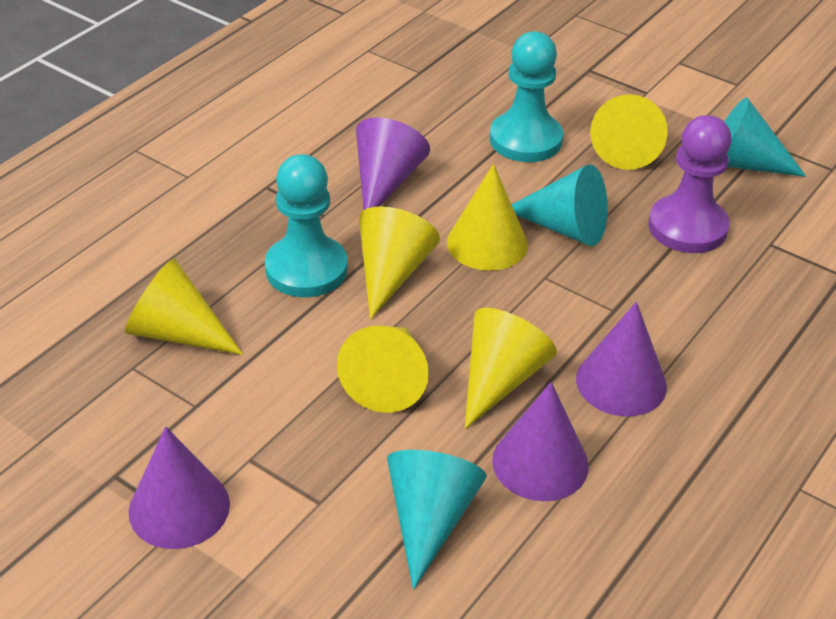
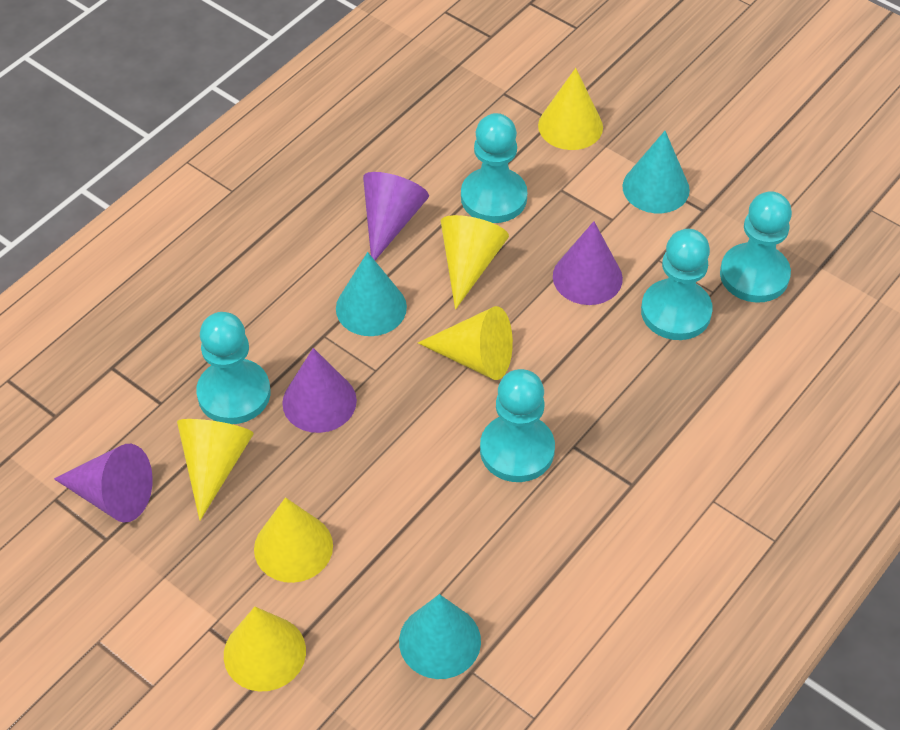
purple pawn: 1 -> 0
turquoise pawn: 2 -> 5

